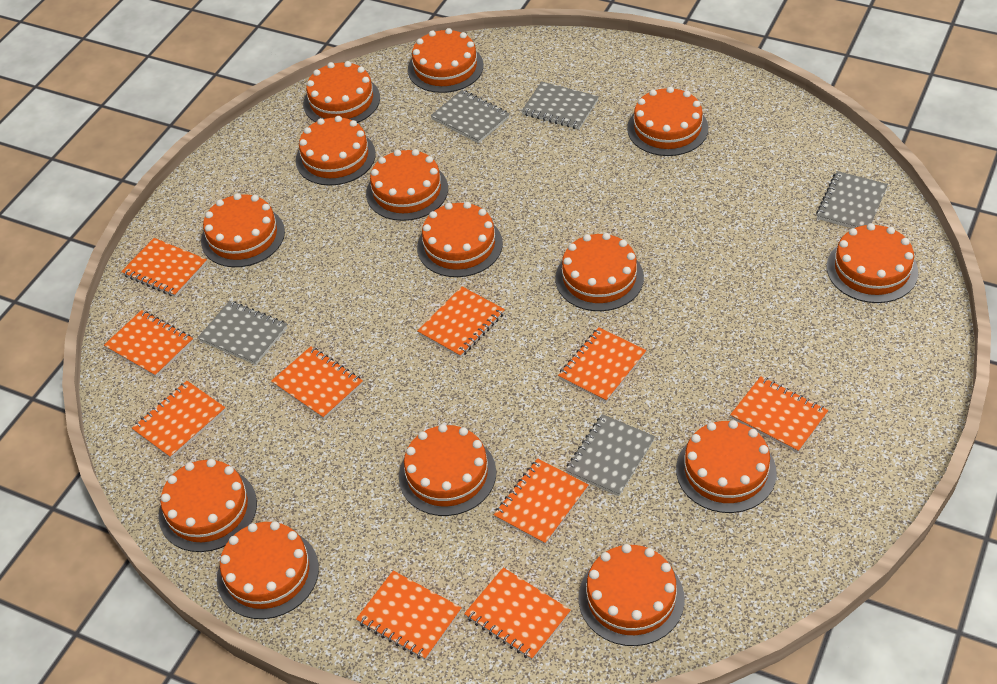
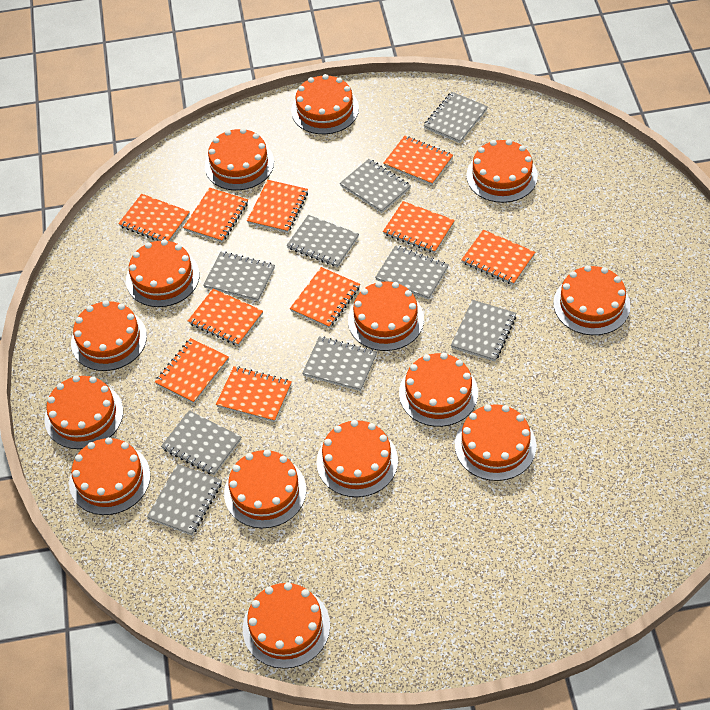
grey notebook: 5 -> 9

